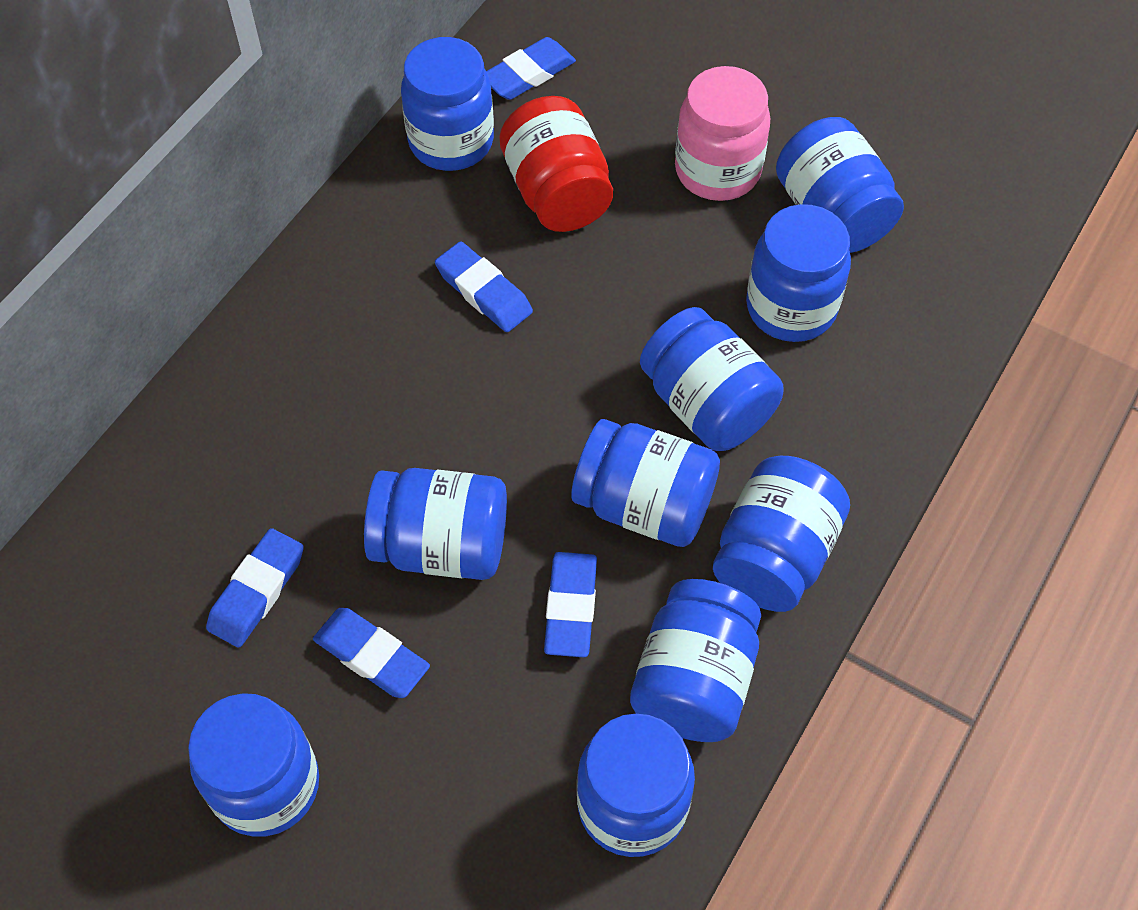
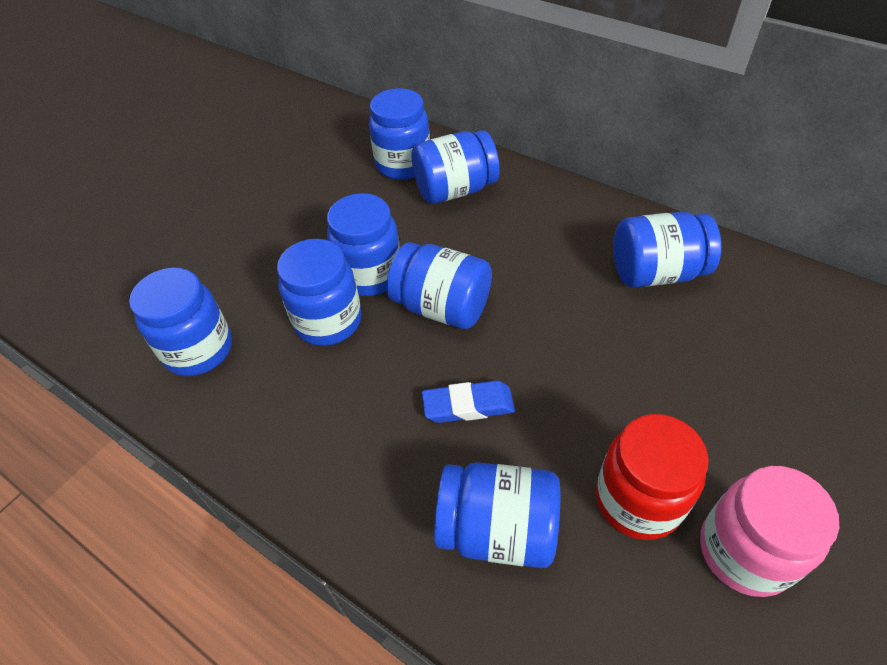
blue eraser: 5 -> 1
blue jar: 10 -> 8

